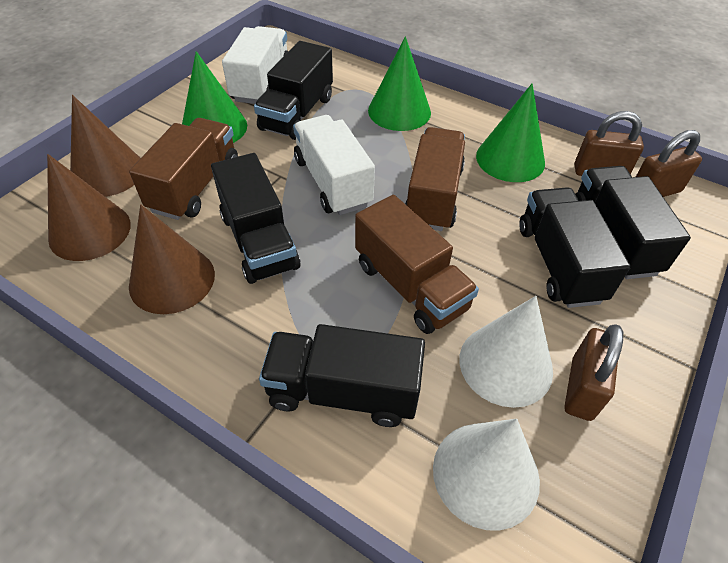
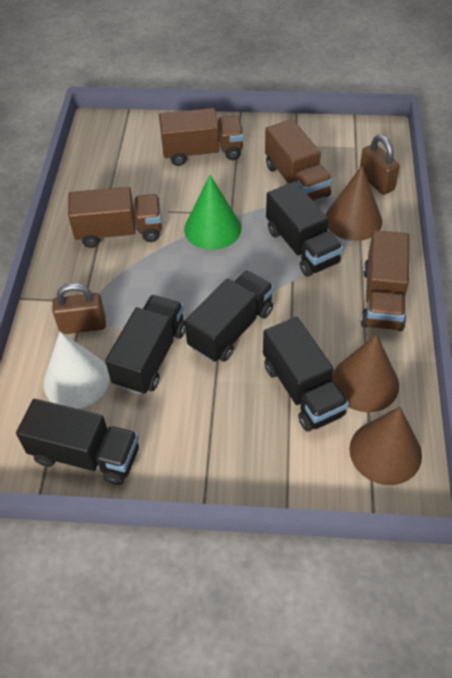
brown padlock: 3 -> 2
brown truck: 3 -> 4
green cone: 3 -> 1
white cone: 2 -> 1
white truck: 2 -> 0

